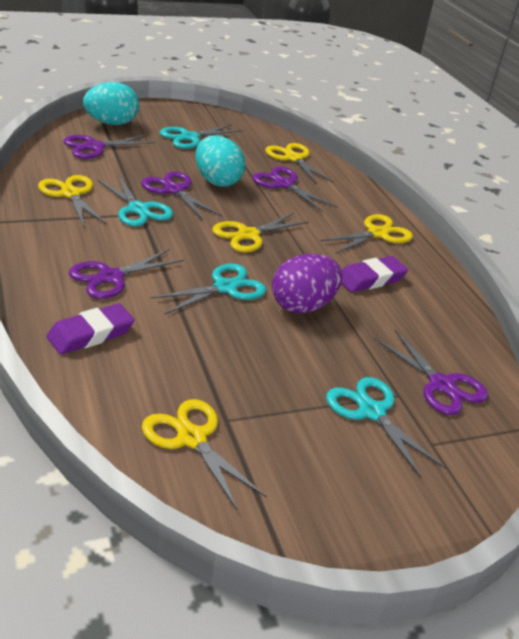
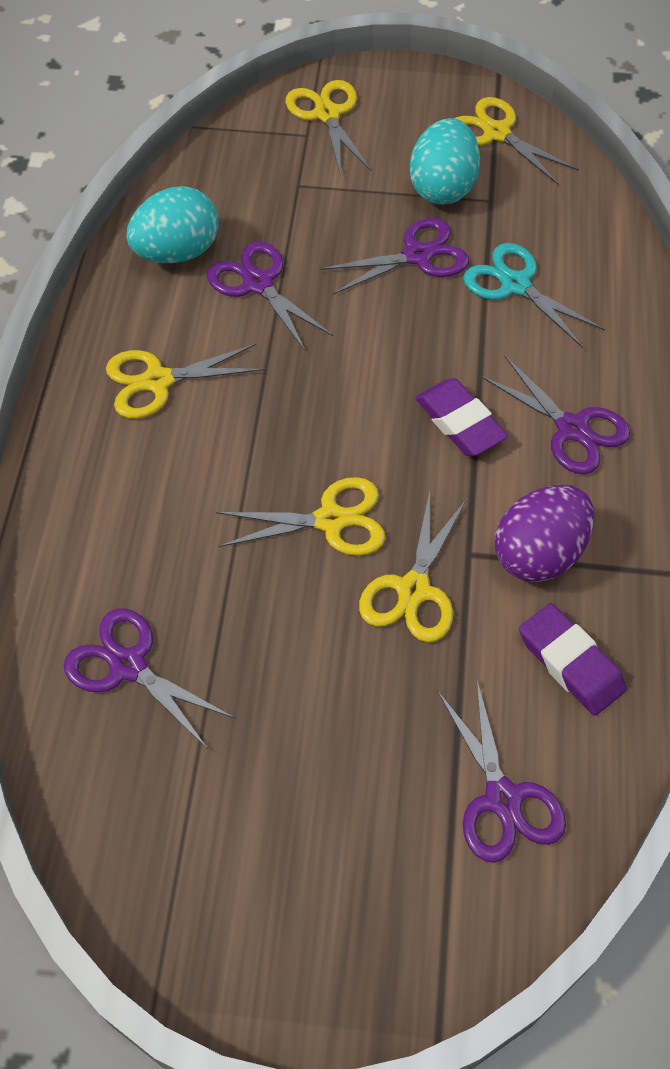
turquoise scissors: 4 -> 1

